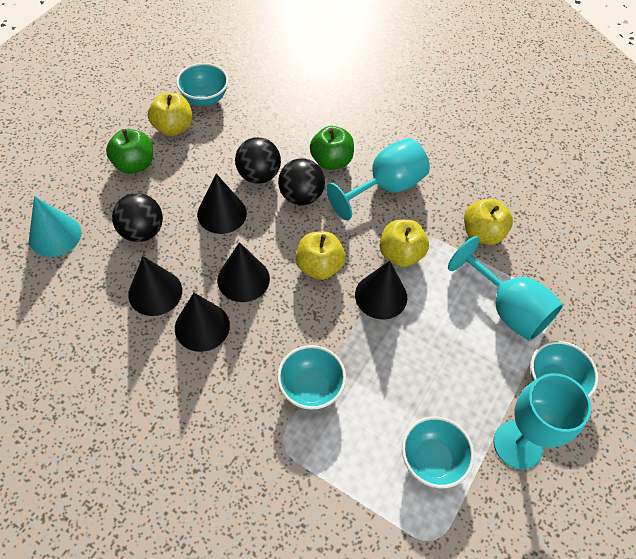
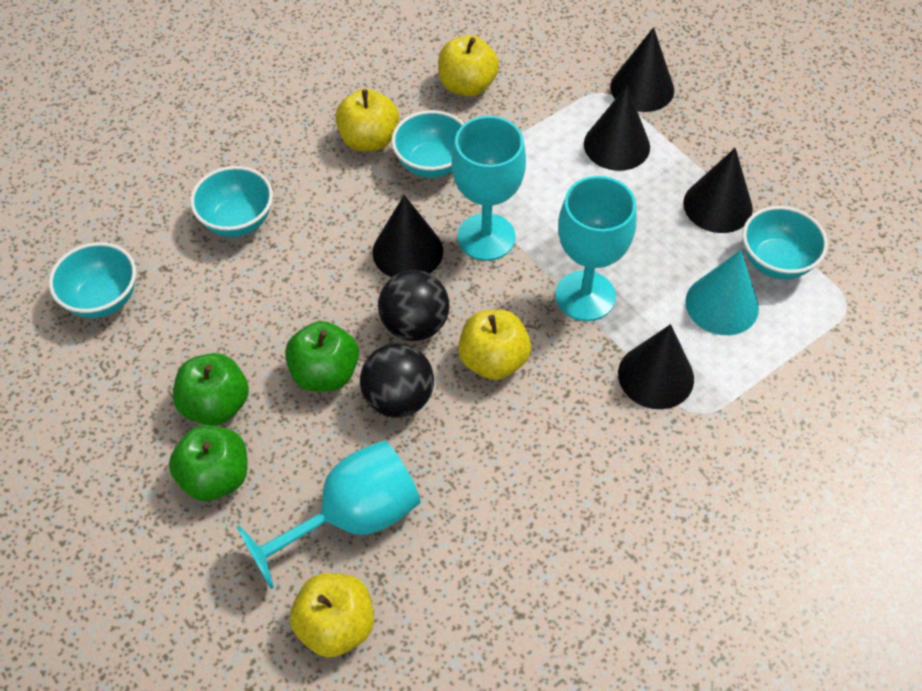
black ball: 3 -> 2
green apple: 2 -> 3

